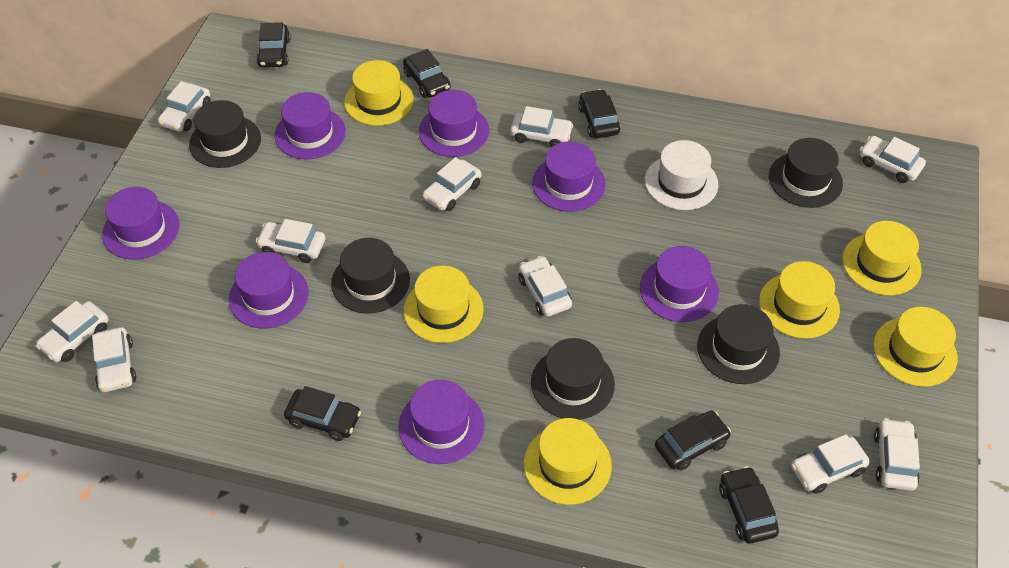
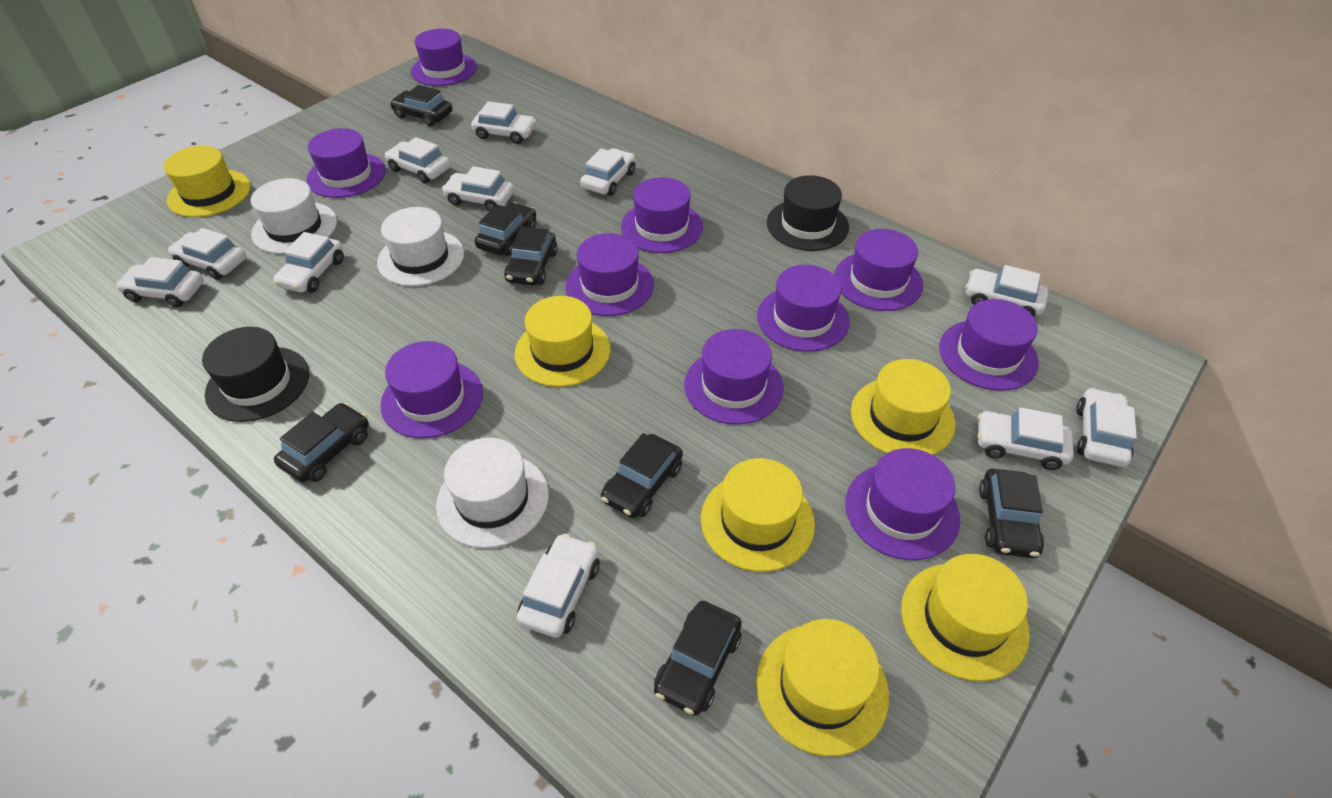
black car: 6 -> 7
black hat: 5 -> 2
purple hat: 7 -> 10
white car: 10 -> 11
white hat: 1 -> 3

